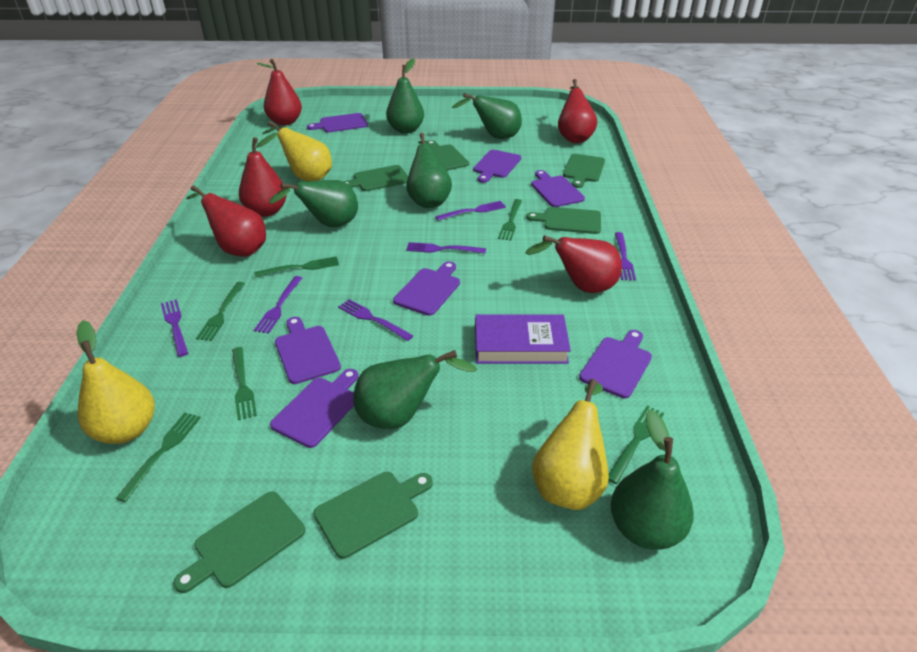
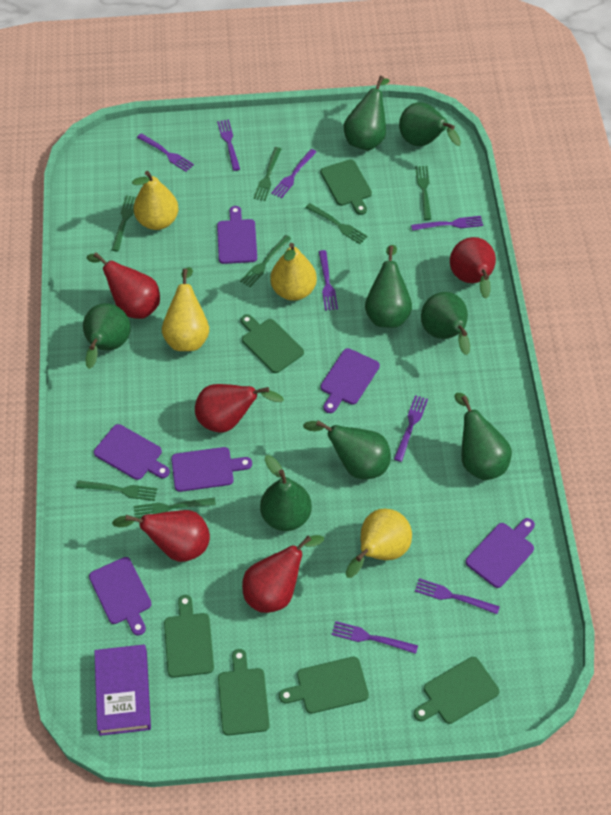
green fork: 6 -> 7
green pear: 6 -> 8
purple cutting board: 7 -> 6
purple fork: 6 -> 8
yellow pear: 3 -> 4

